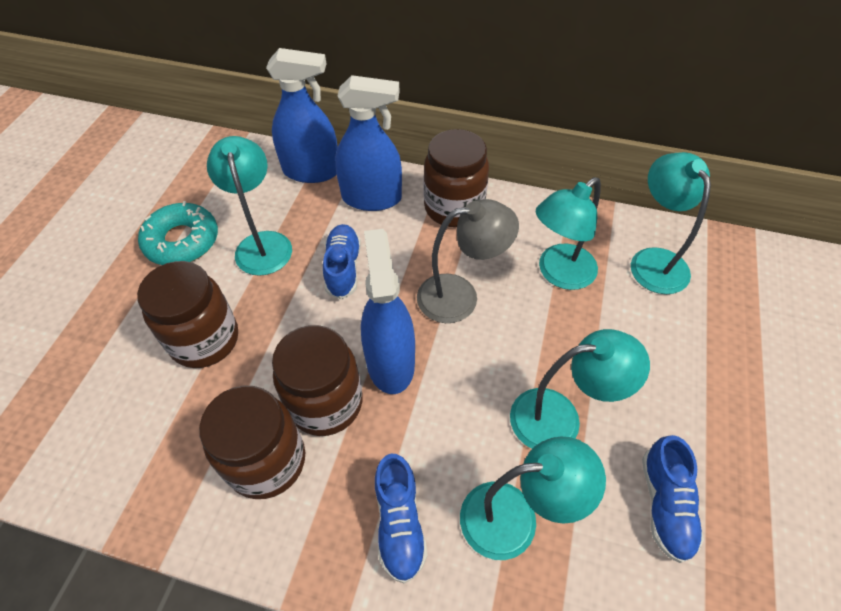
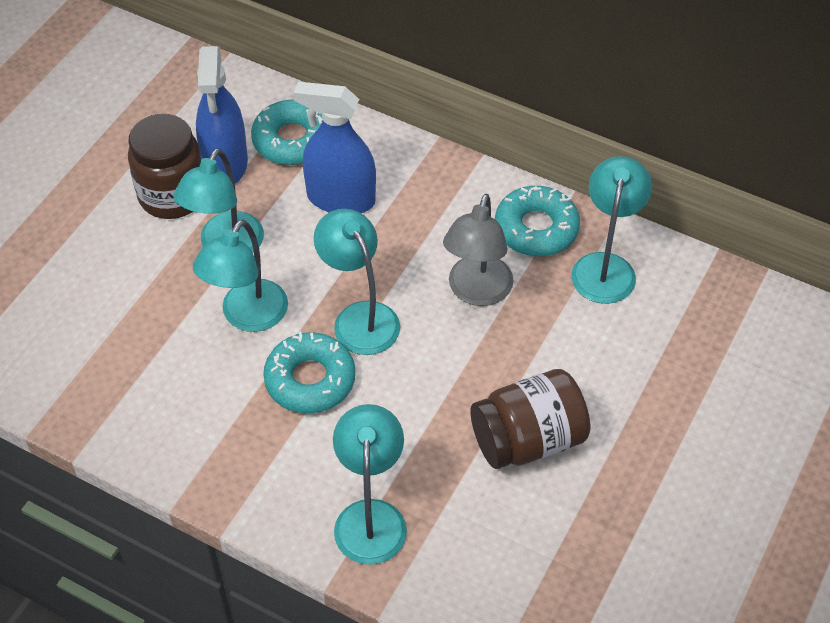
blue shoe: 3 -> 0
blue spray bottle: 3 -> 2
brown jar: 4 -> 2
turquoise donut: 1 -> 3

